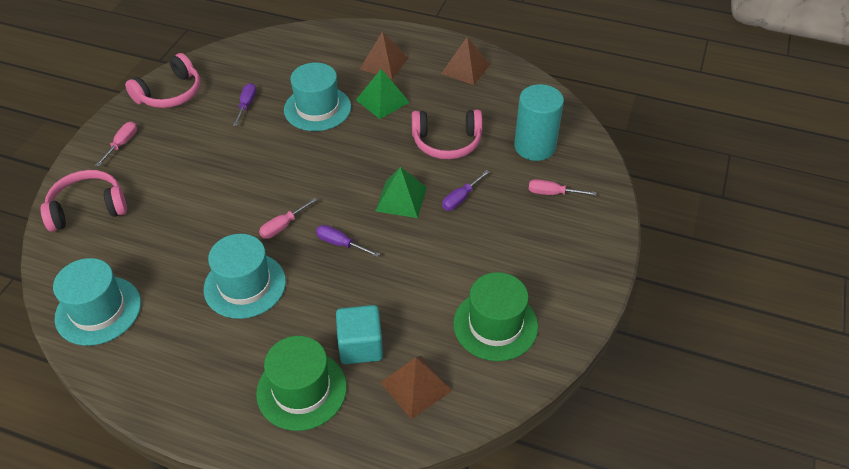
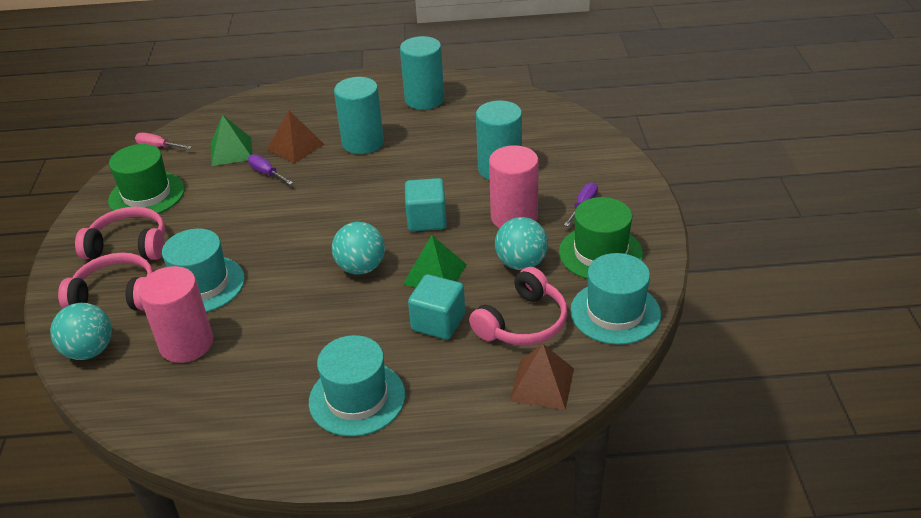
brown pyramid: 3 -> 2
pink cylinder: 0 -> 2
pink screwdriver: 3 -> 1
purple screwdriver: 3 -> 2
turquoise ball: 0 -> 3
turquoise cube: 1 -> 2
turquoise cylinder: 1 -> 3

